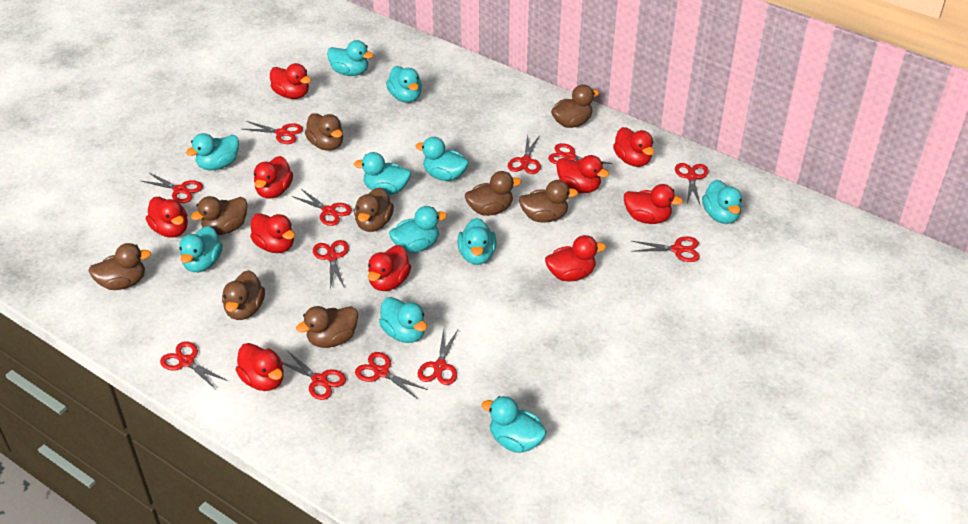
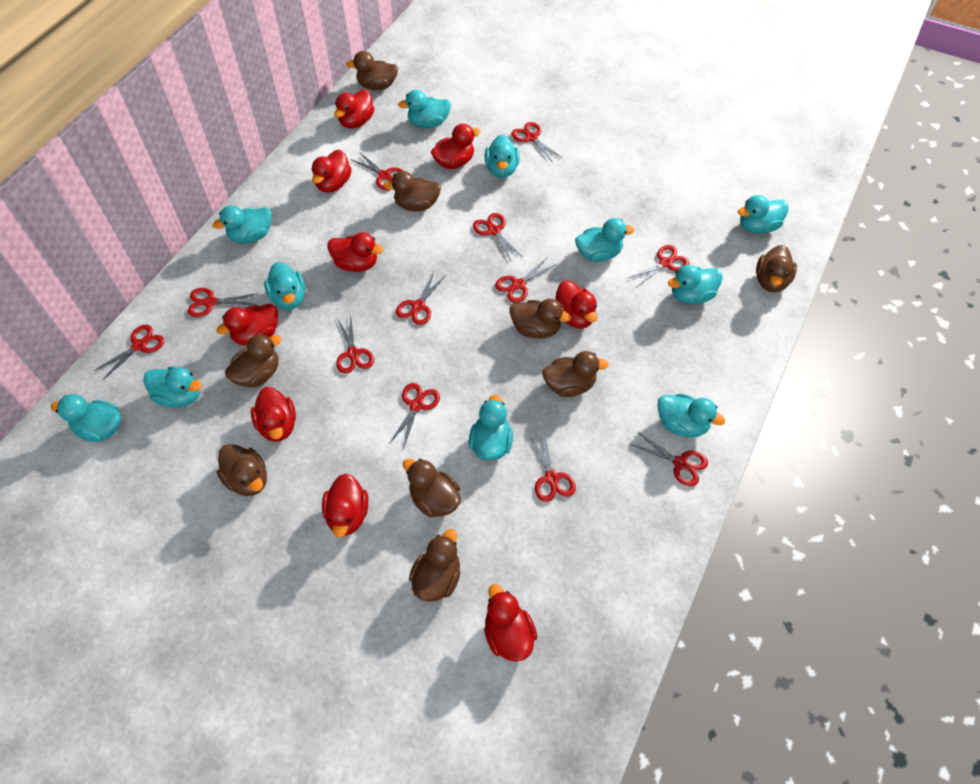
red duck: 10 -> 9

